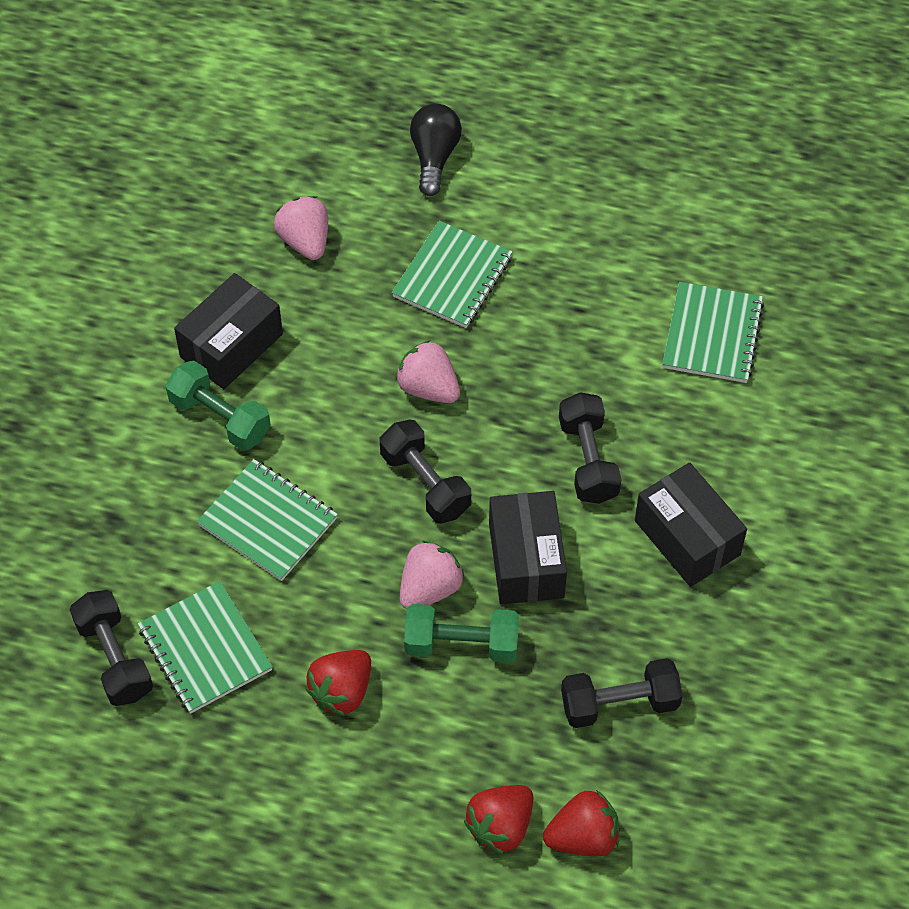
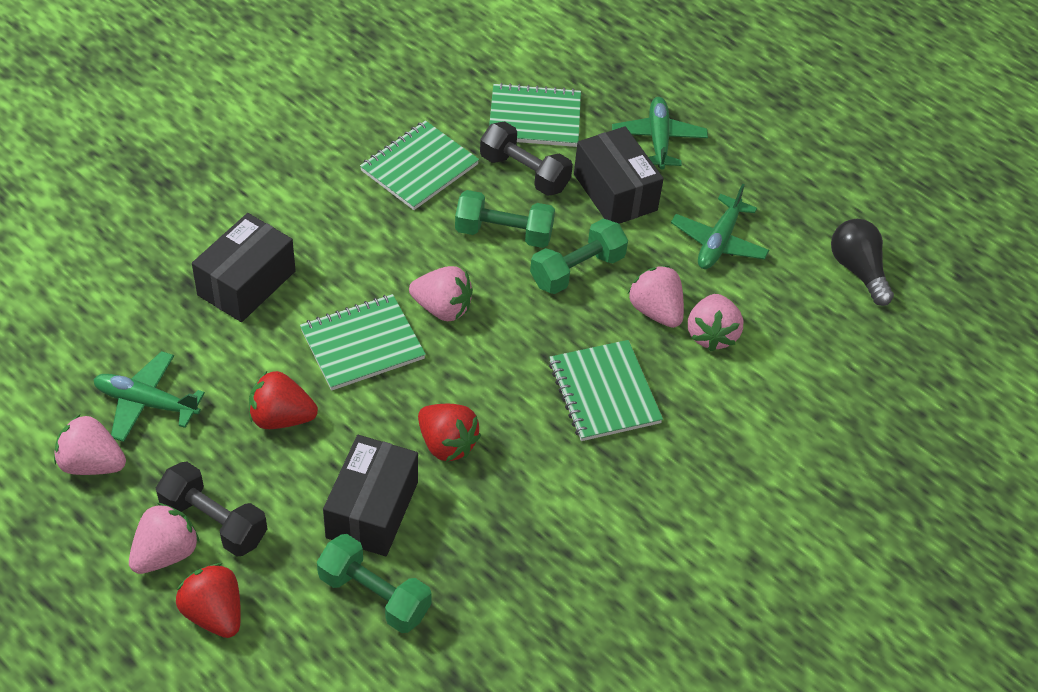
black dumbbell: 4 -> 2
green dumbbell: 2 -> 3
green plane: 0 -> 3
pink strawberry: 3 -> 5

